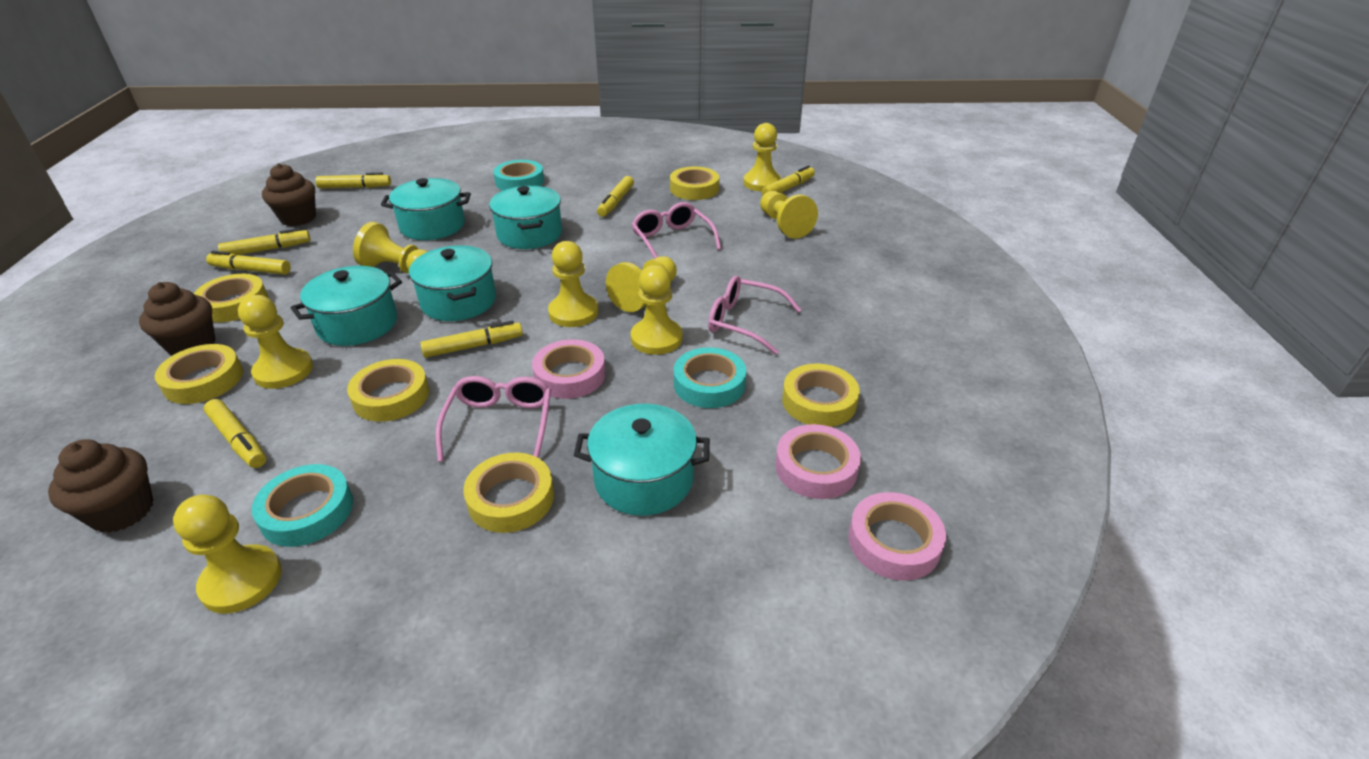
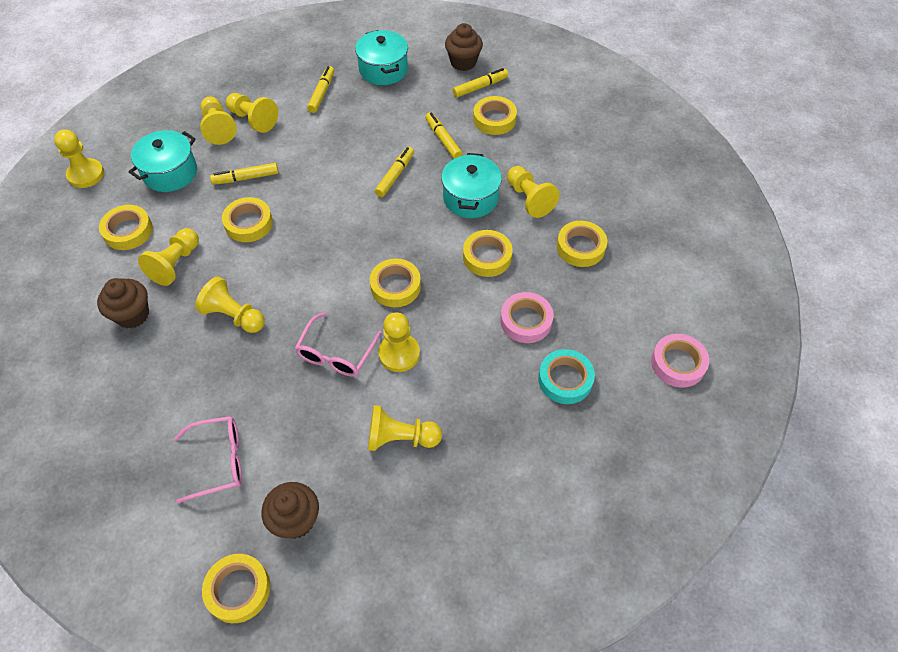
pink glasses: 3 -> 2
pink tape: 3 -> 2
turquoise pot: 5 -> 3
turquoise tape: 3 -> 1
yellow marker: 7 -> 5
yellow tape: 6 -> 7

